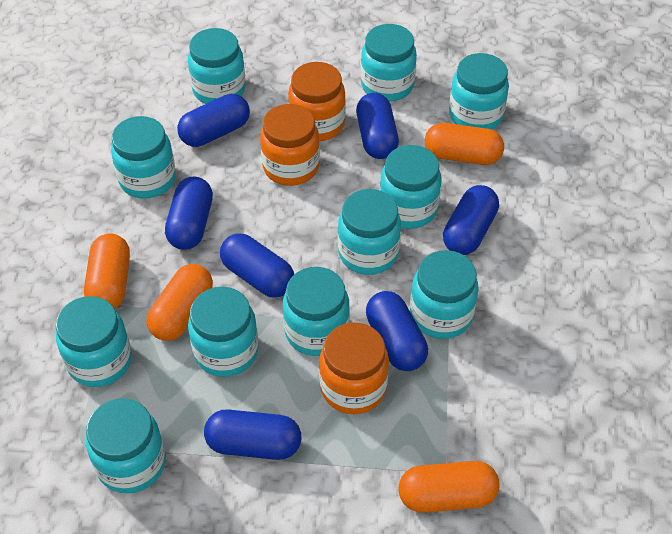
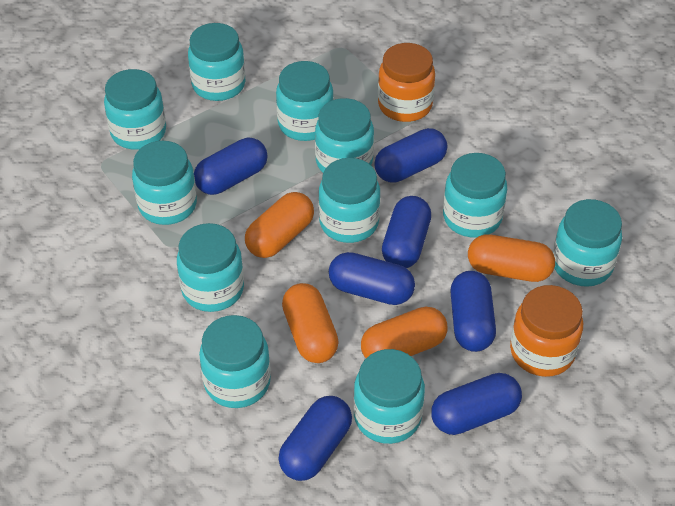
orange jar: 3 -> 2

